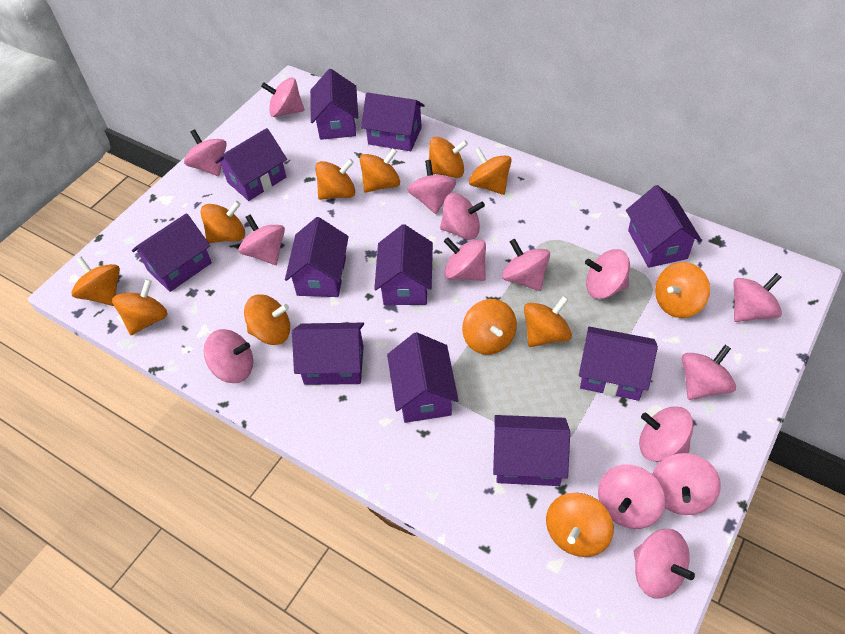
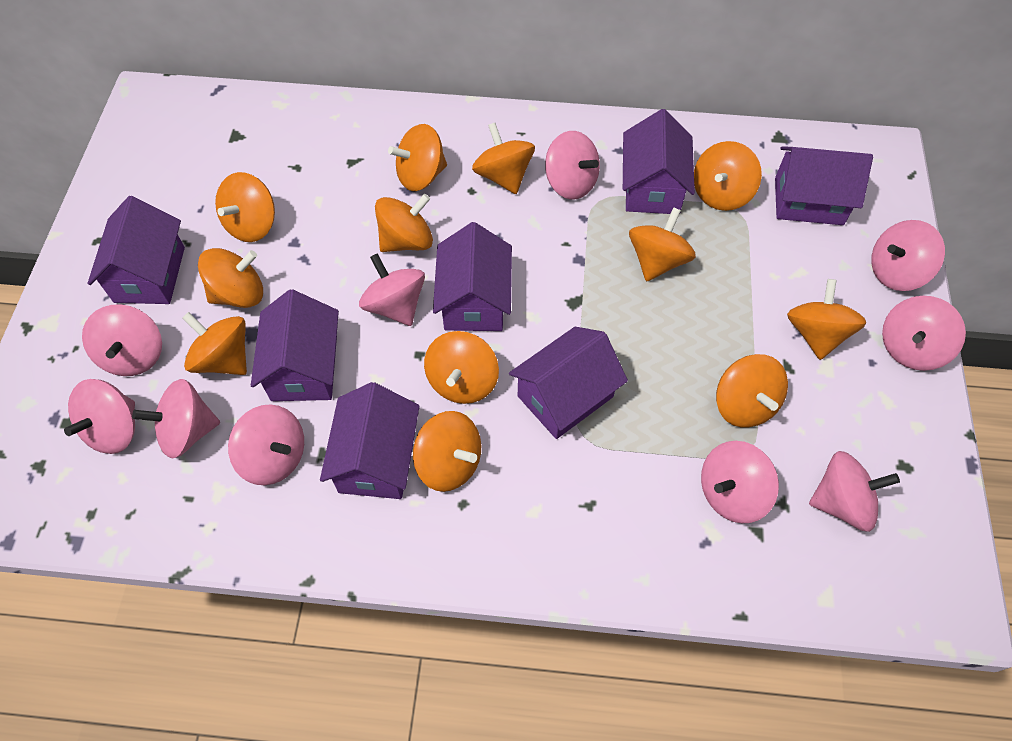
pink spinning top: 15 -> 10
purple house: 11 -> 7

